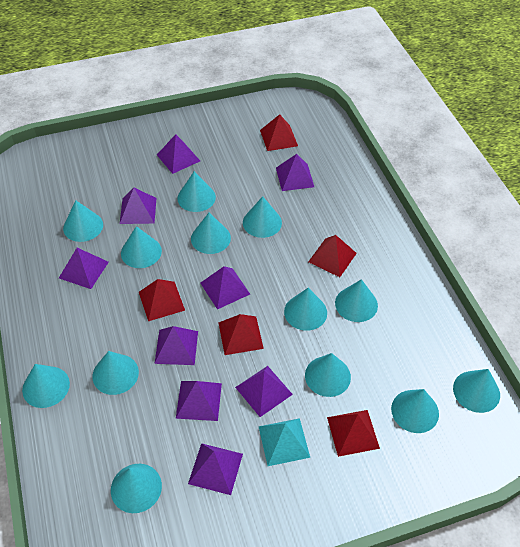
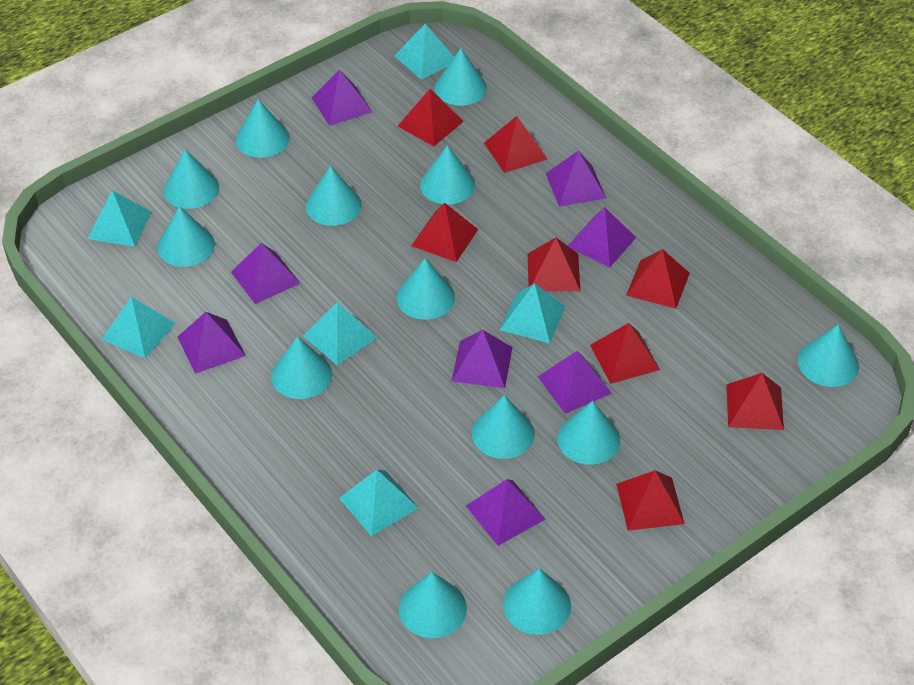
purple pyramid: 9 -> 8
red pyramid: 5 -> 8
turquoise pyramid: 1 -> 6

